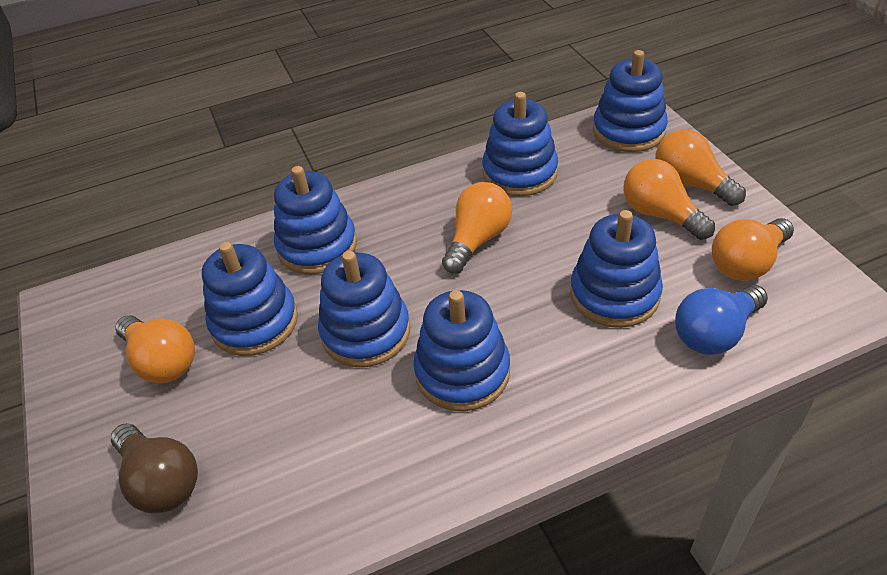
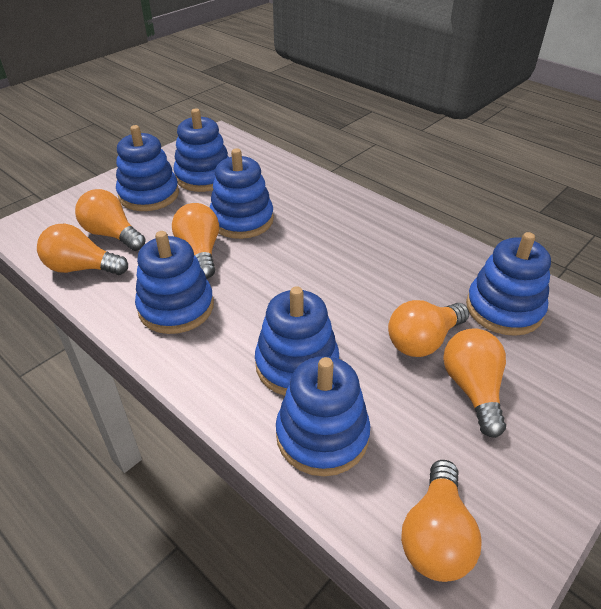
blue light bulb: 1 -> 0
brown light bulb: 1 -> 0
orange light bulb: 5 -> 6

